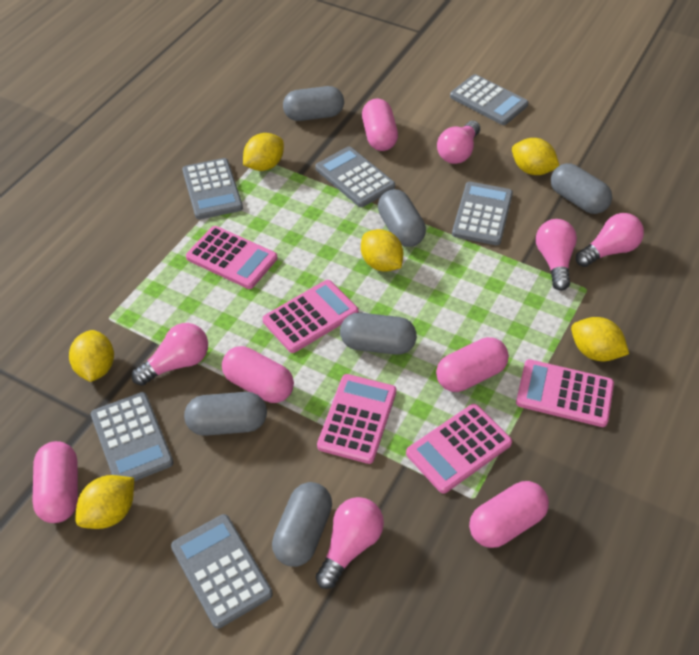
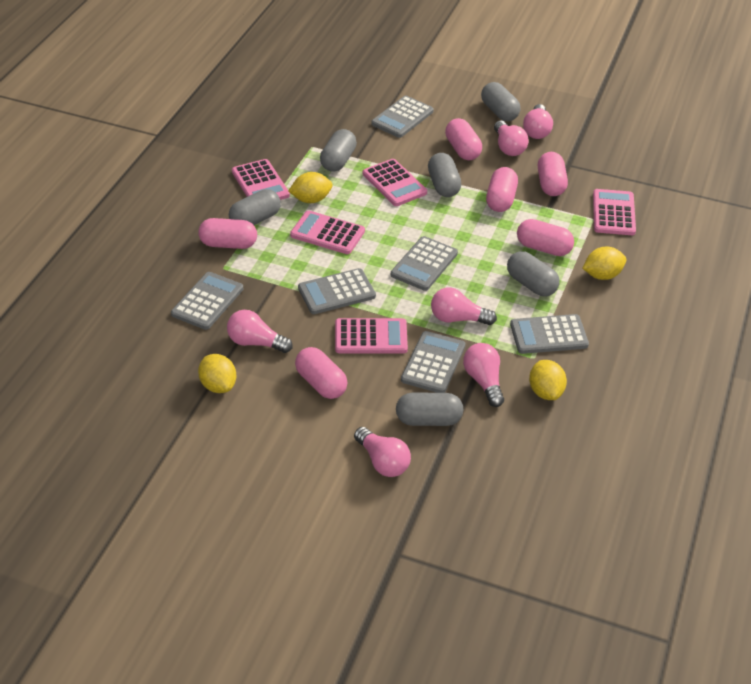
pink capsule: 5 -> 6
pink light bulb: 5 -> 6
yellow lemon: 6 -> 4

